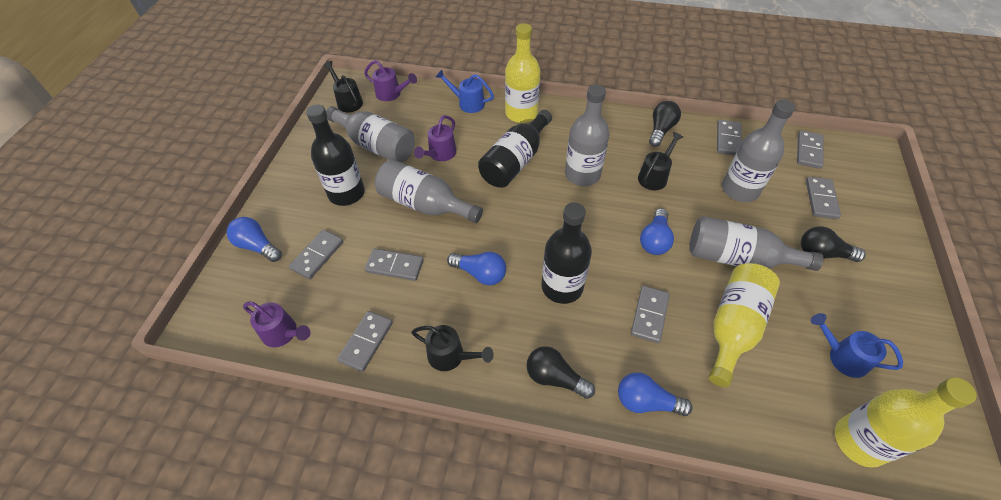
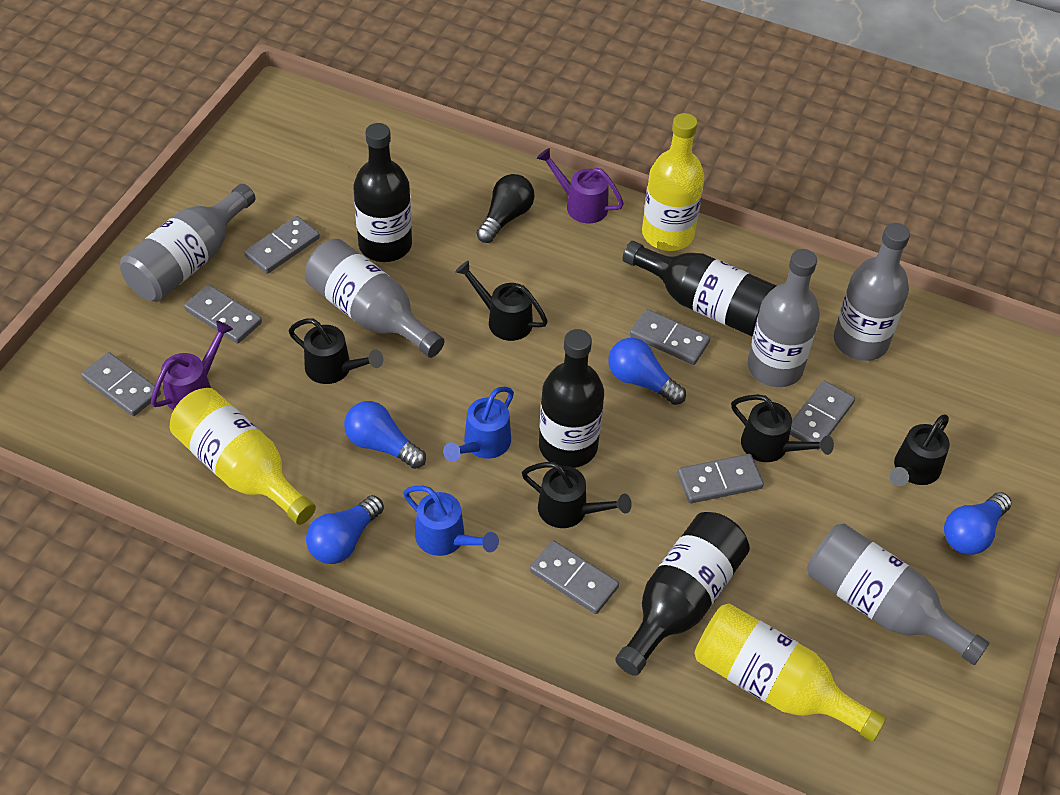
black bottle: 3 -> 4
black light bulb: 3 -> 1
black watering can: 3 -> 5
purple watering can: 3 -> 2

